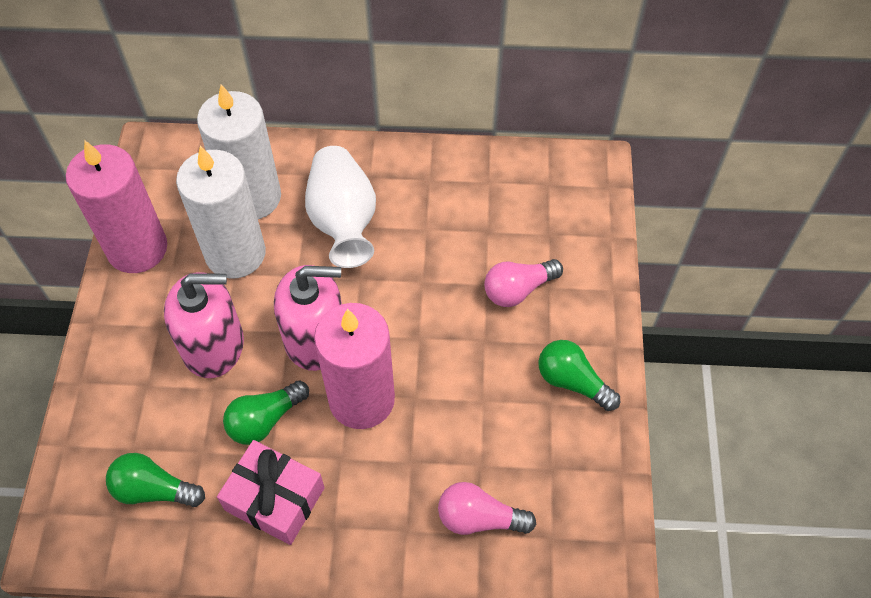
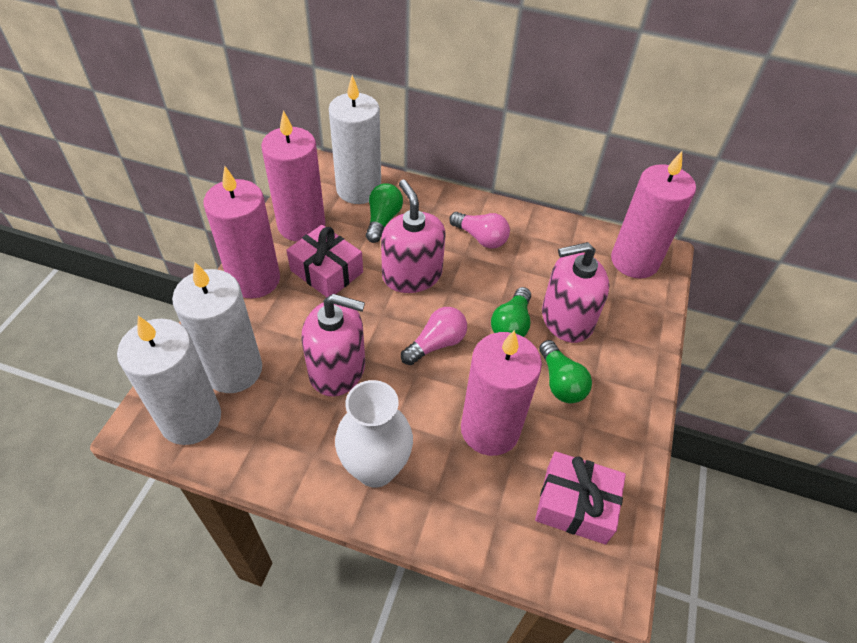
pink candle: 2 -> 4
pink gift: 1 -> 2
pink soap dispenser: 2 -> 3
white candle: 2 -> 3

